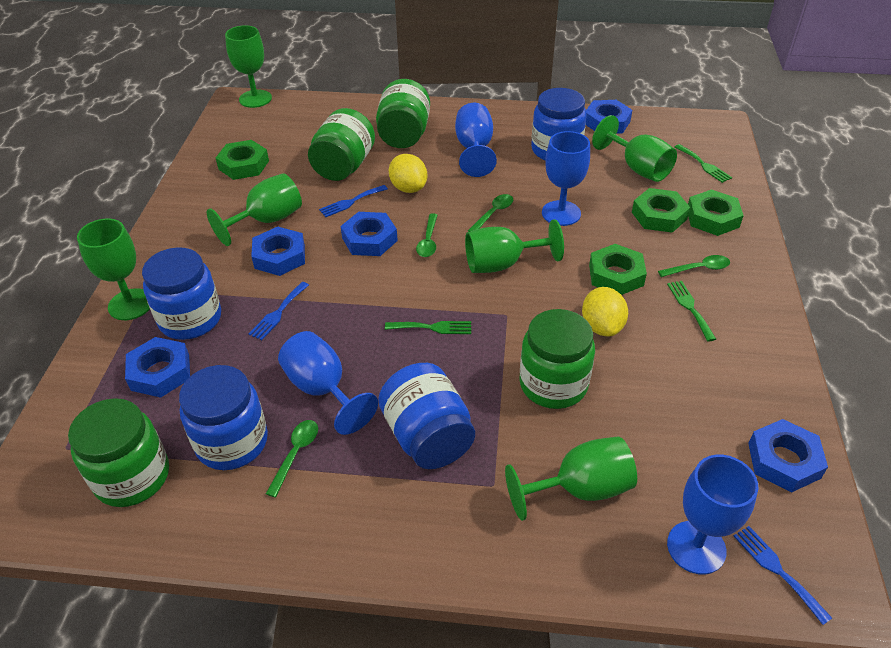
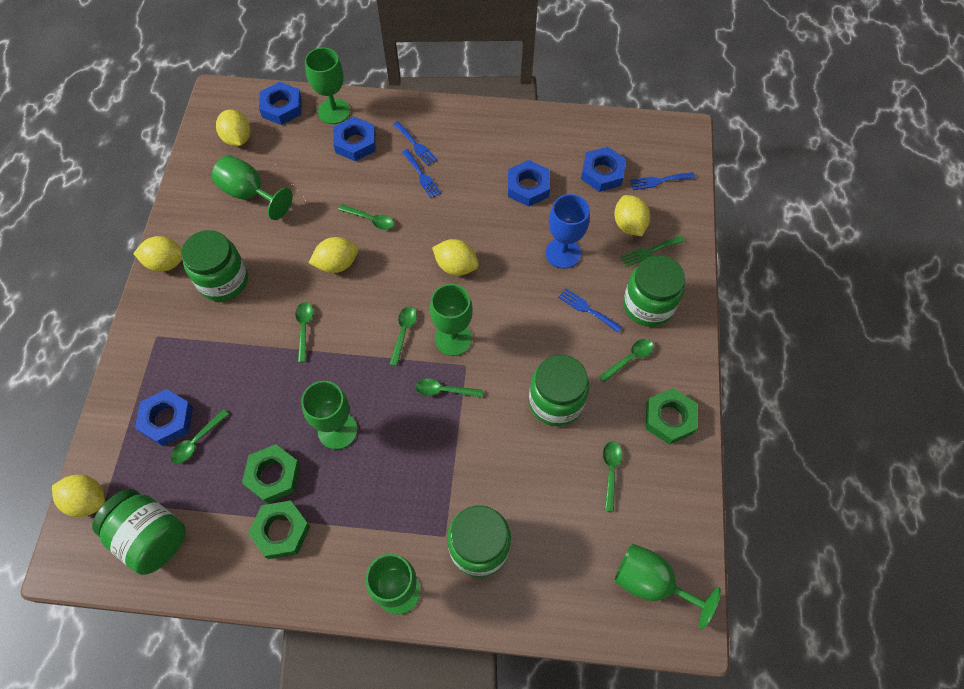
blue fork: 3 -> 4
blue goblet: 4 -> 1
blue jar: 4 -> 0
green fork: 3 -> 1
green jar: 4 -> 5
green nut: 4 -> 3
green spoon: 4 -> 7
yellow lemon: 2 -> 6

